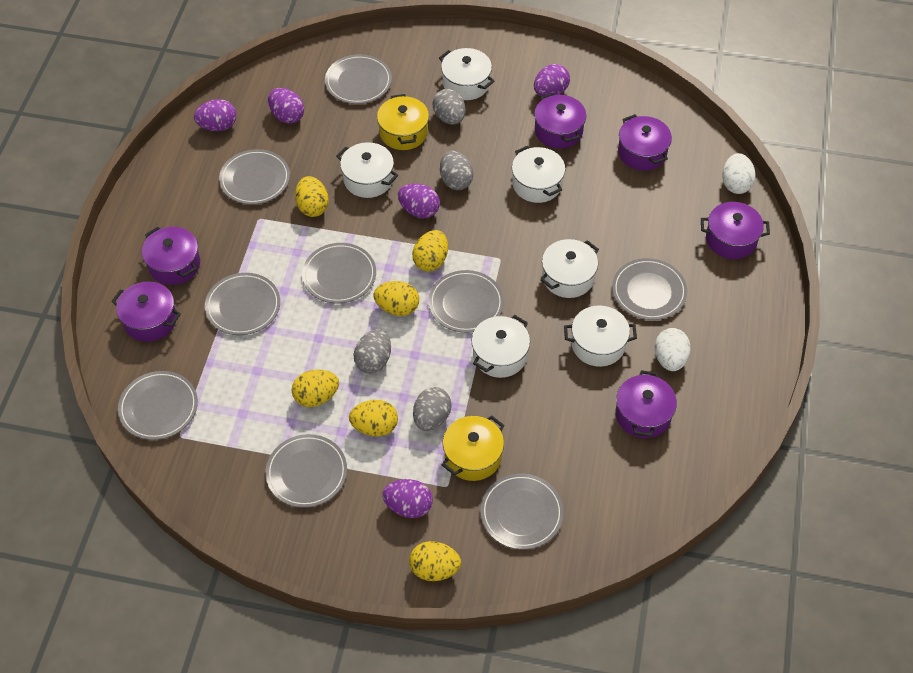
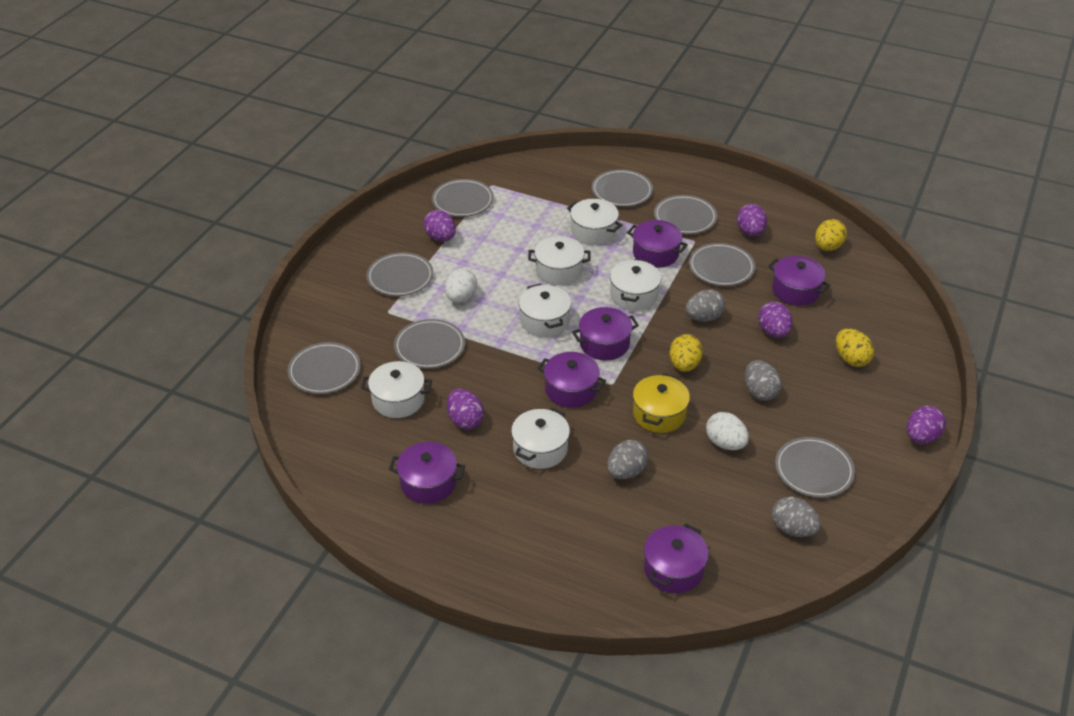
grey plate: 9 -> 8
yellow egg: 6 -> 3
yellow pot: 2 -> 1

